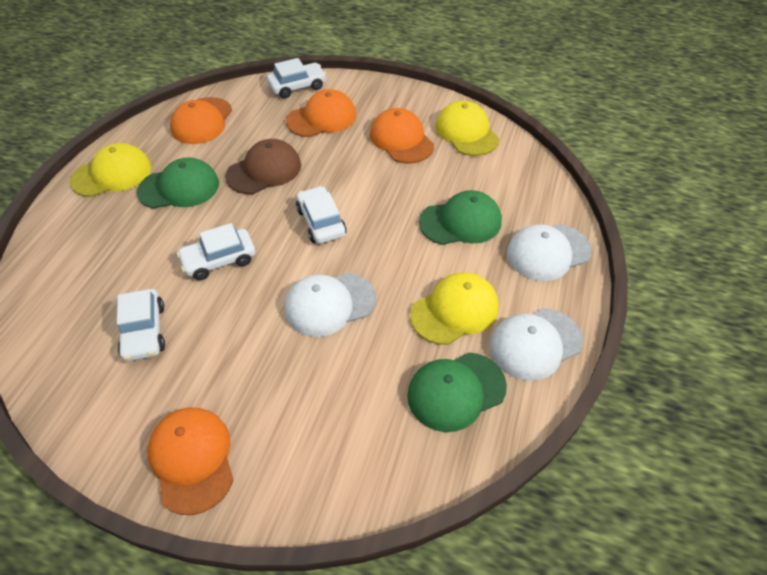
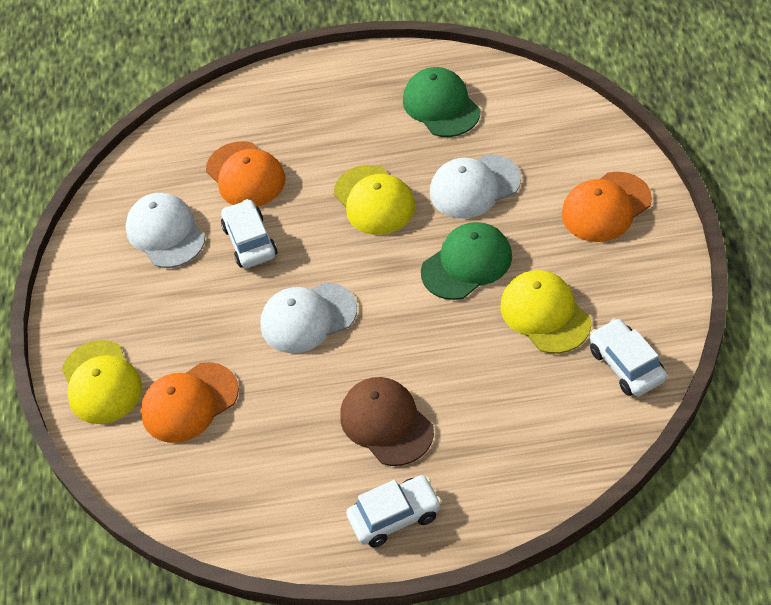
green cap: 3 -> 2
orange cap: 4 -> 3
white car: 4 -> 3

